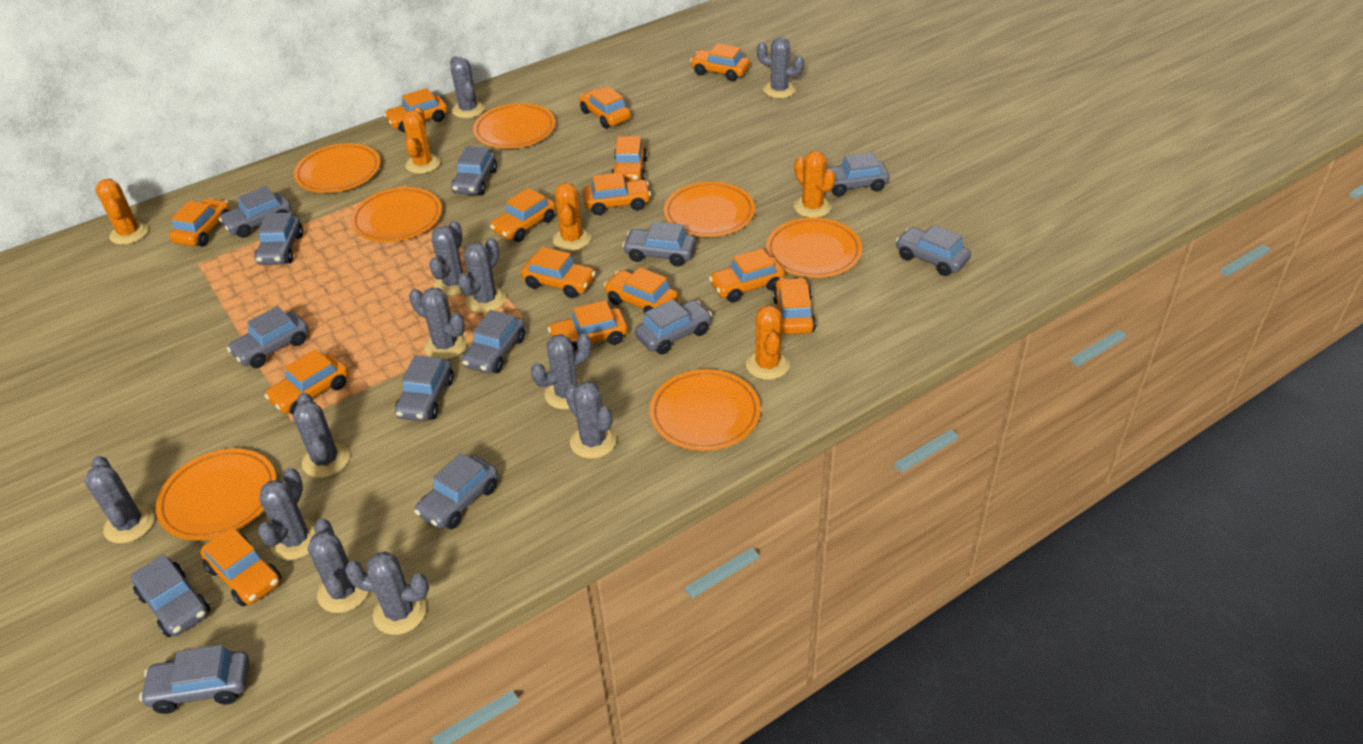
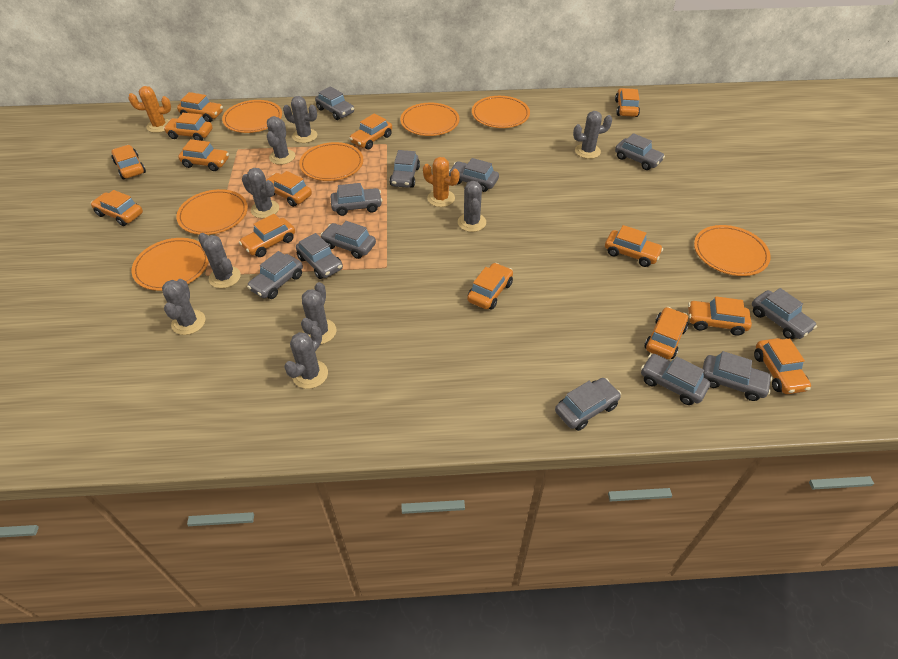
grey cactus: 12 -> 9
grey car: 13 -> 12
orange cactus: 5 -> 2

